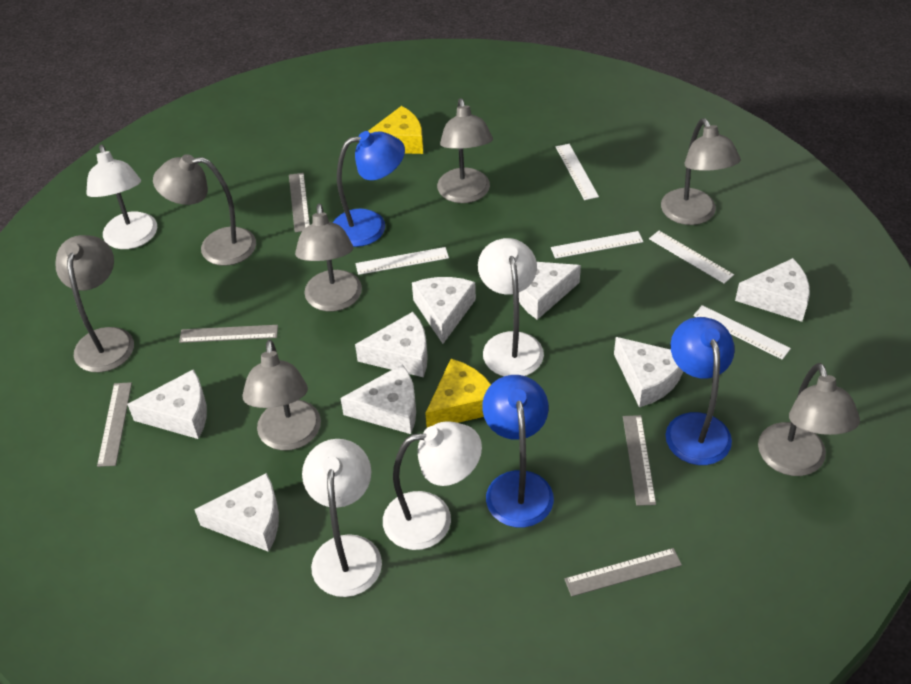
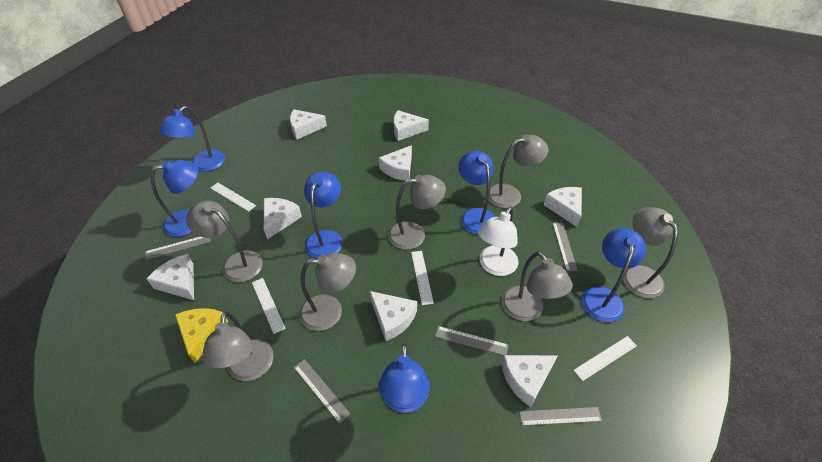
blue lamp: 3 -> 6
white lamp: 4 -> 1
white ruler: 5 -> 4
yellow cheese: 2 -> 1

